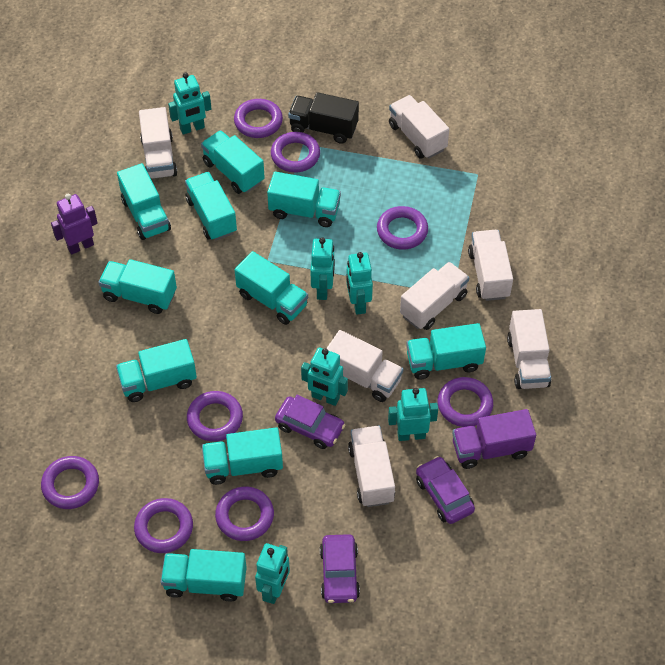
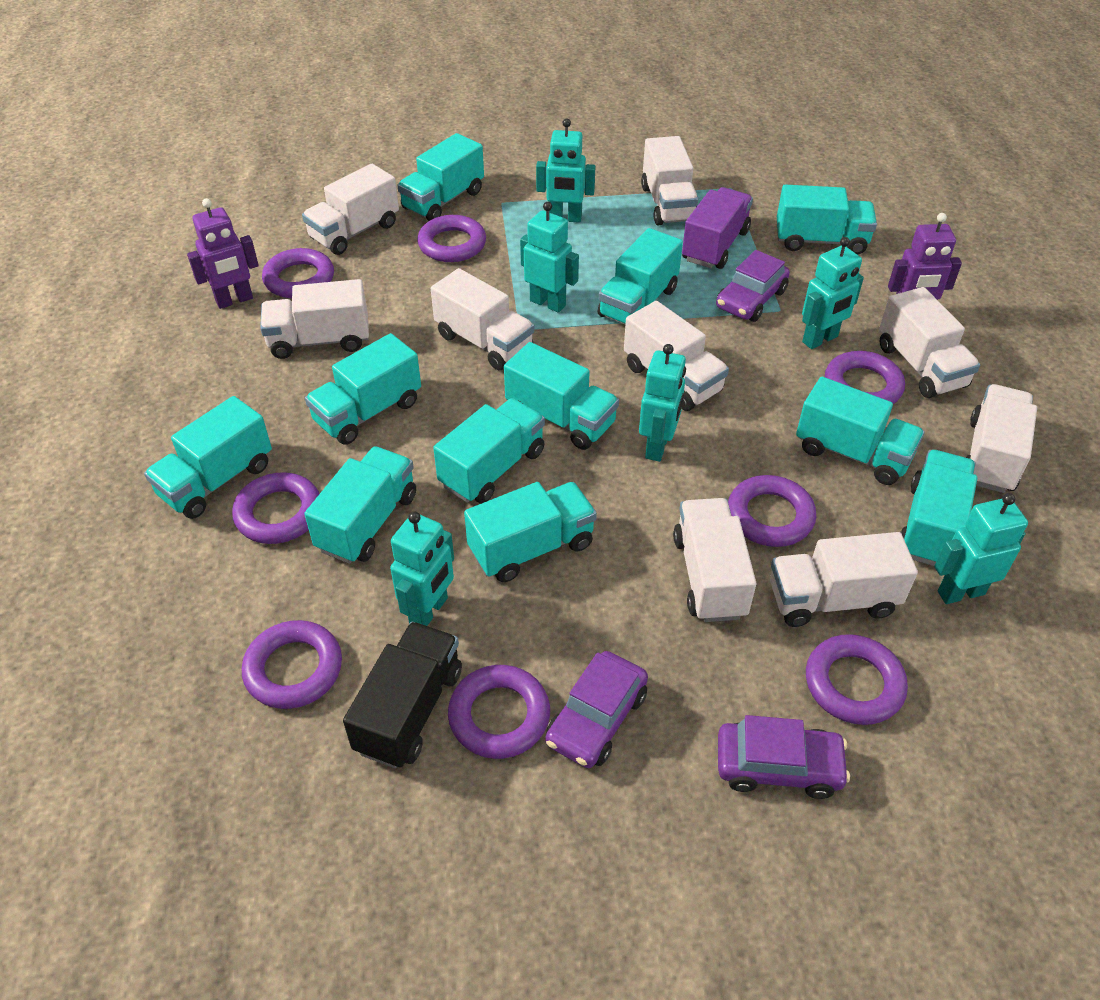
purple robot: 1 -> 2
turquoise truck: 10 -> 11
white truck: 7 -> 9

